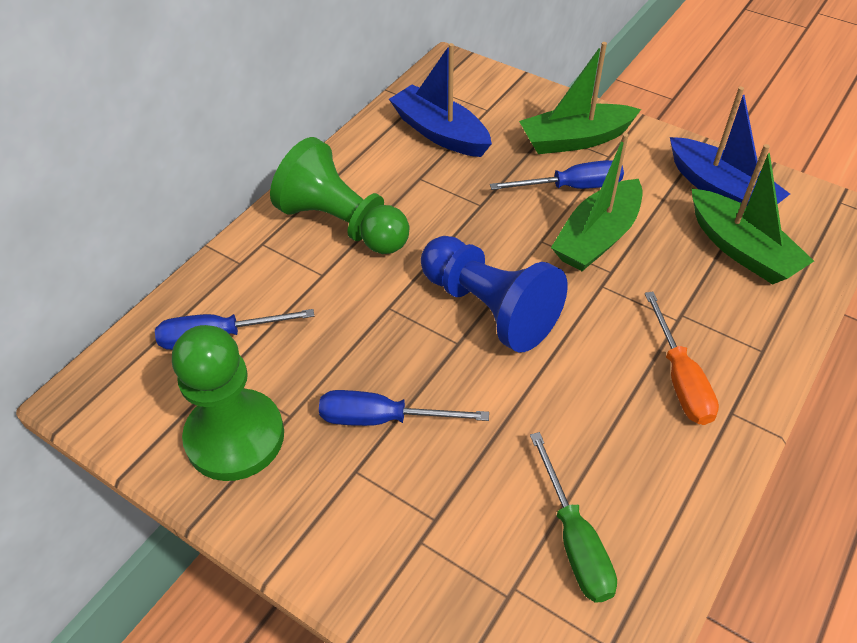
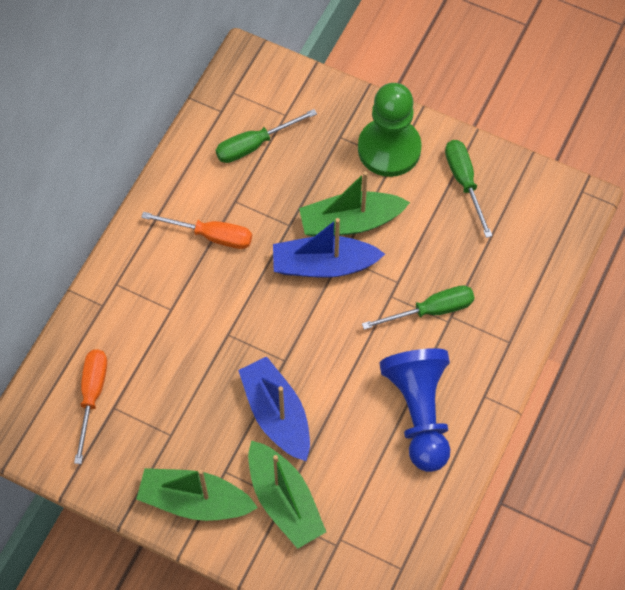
blue screwdriver: 3 -> 0
green pawn: 2 -> 1
green screwdriver: 1 -> 3
orange screwdriver: 1 -> 2

